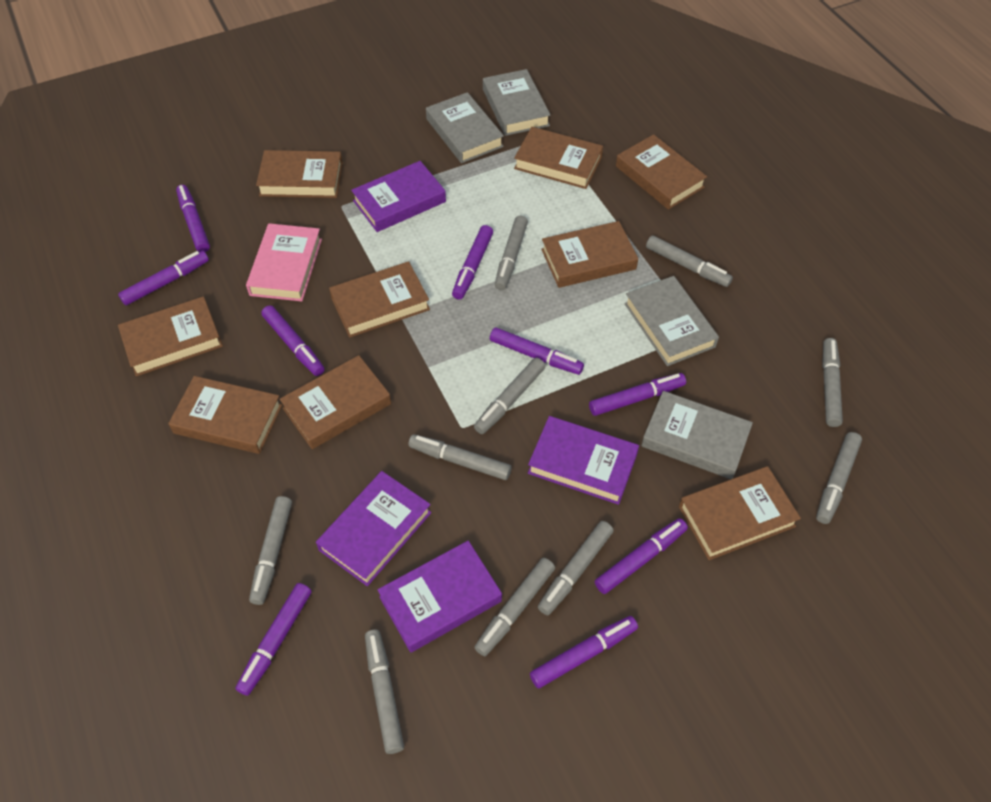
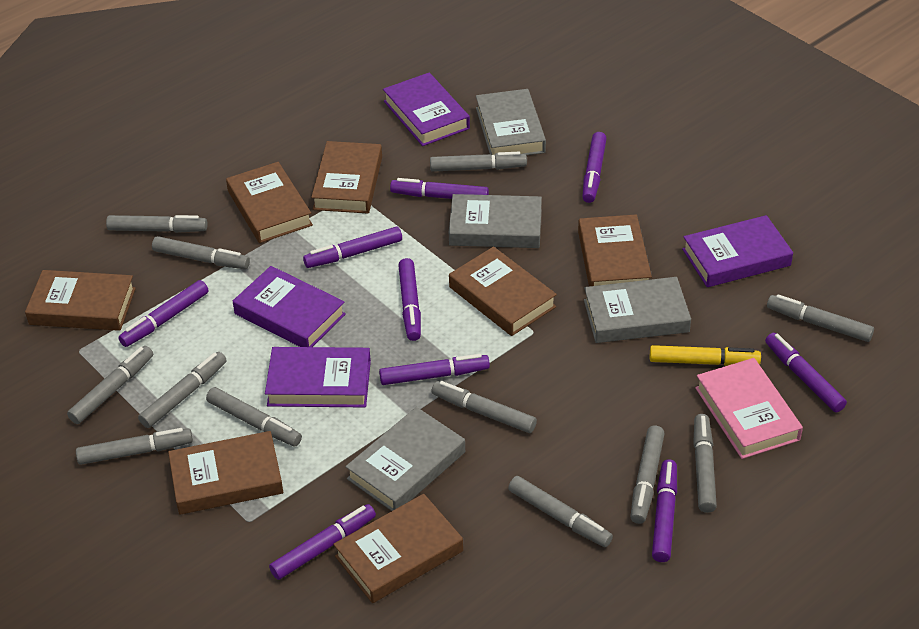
brown book: 9 -> 7
grey marker: 10 -> 12
yellow marker: 0 -> 1

